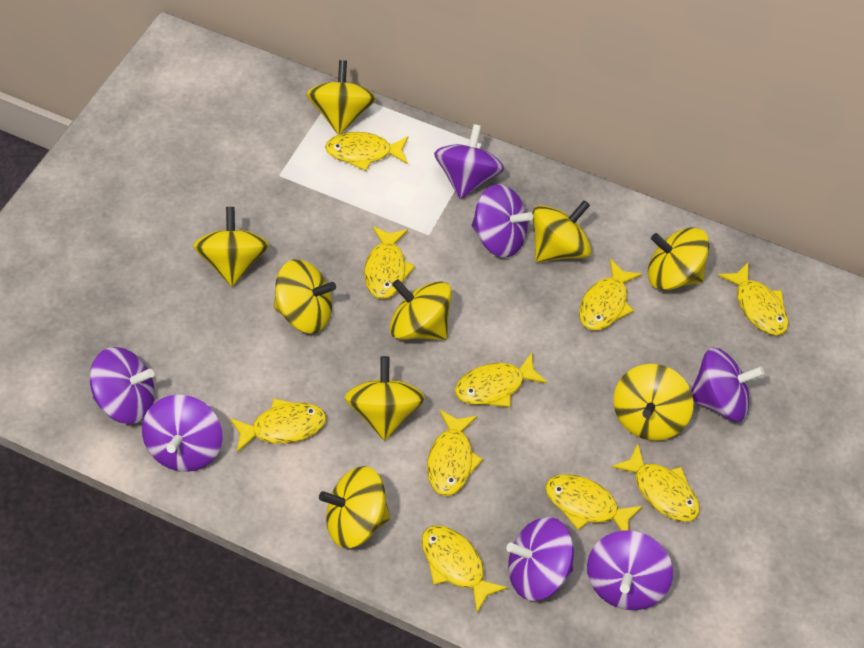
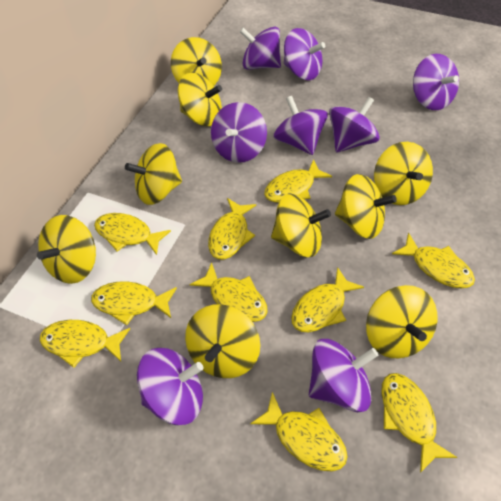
purple spinning top: 7 -> 8

